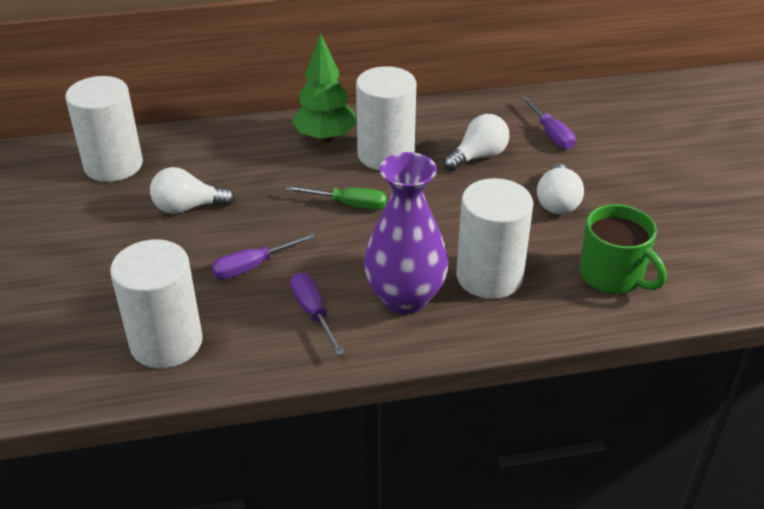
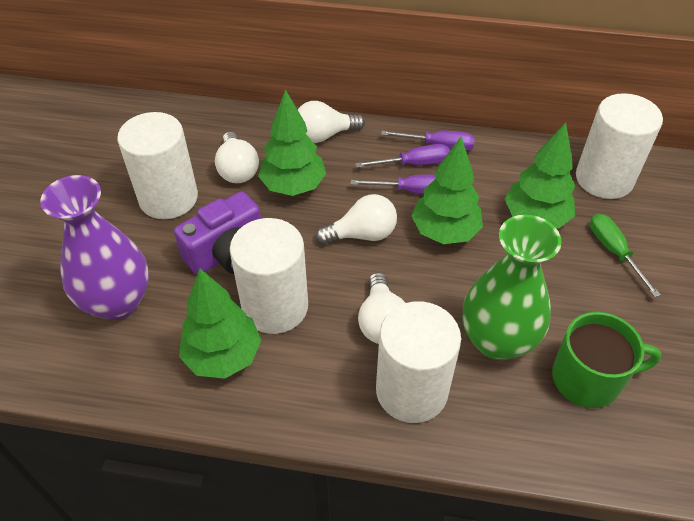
green tree: 1 -> 4
green vase: 0 -> 1
purple camera: 0 -> 1
white light bulb: 3 -> 4

